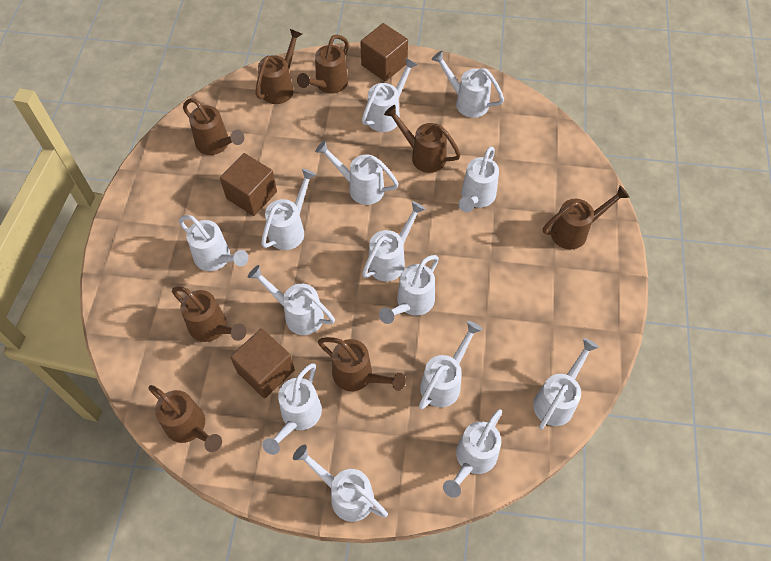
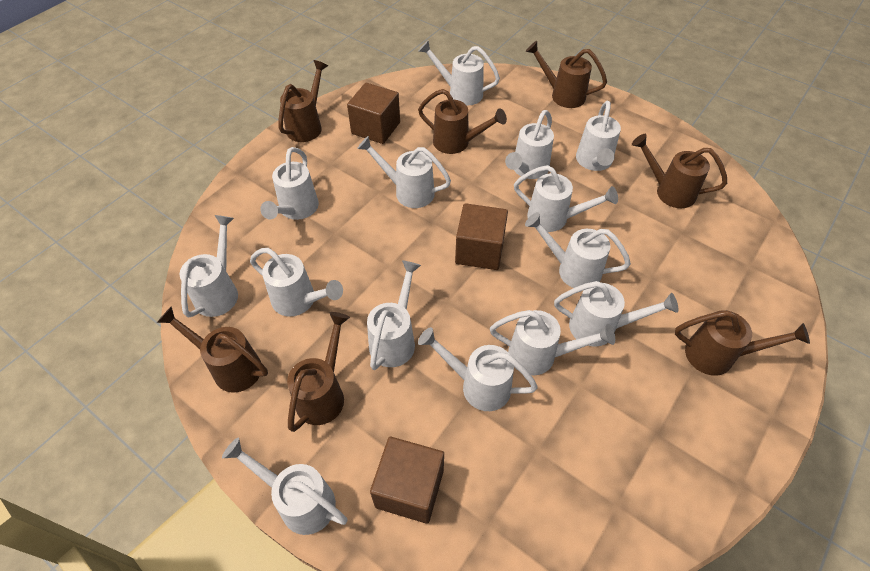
brown watering can: 8 -> 7

